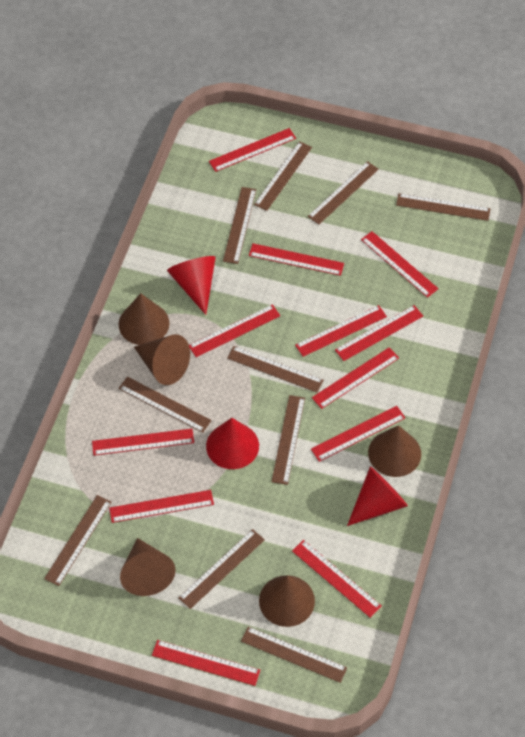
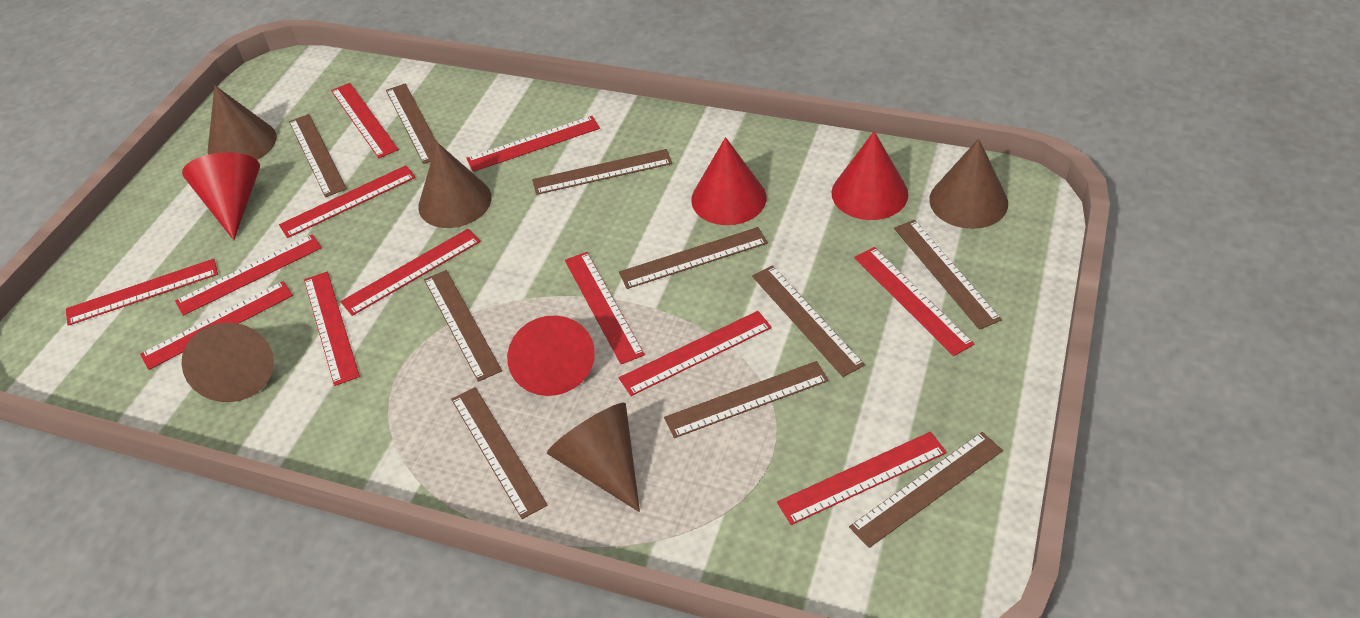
red cone: 3 -> 4

